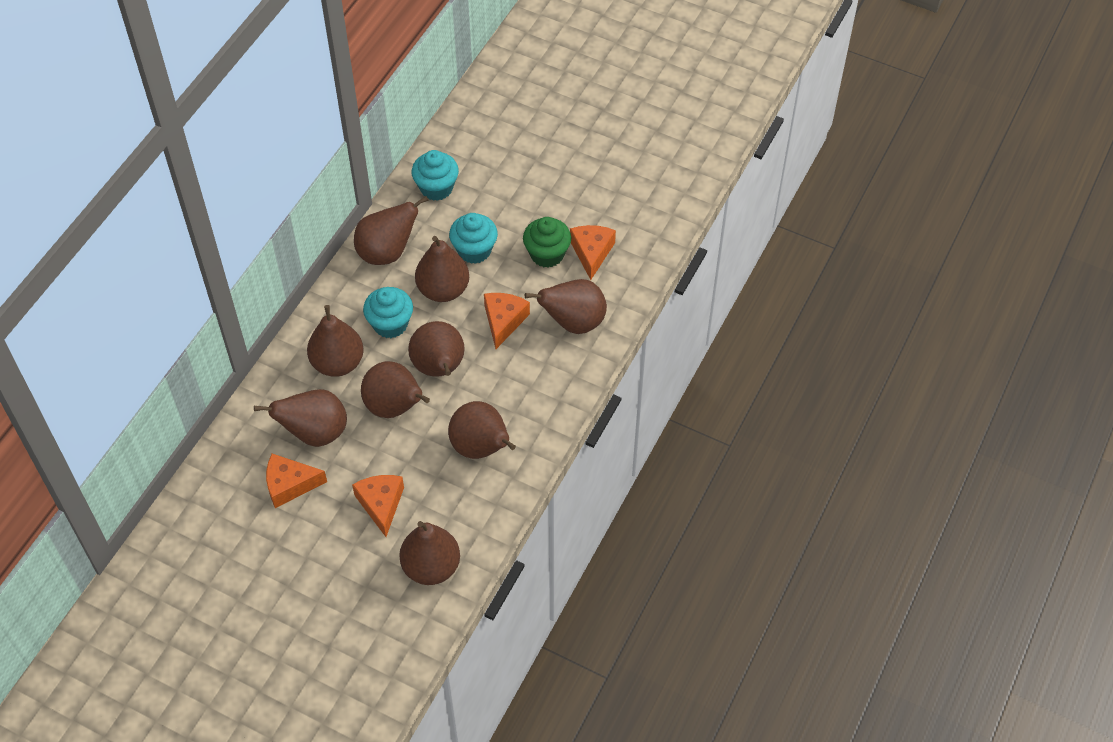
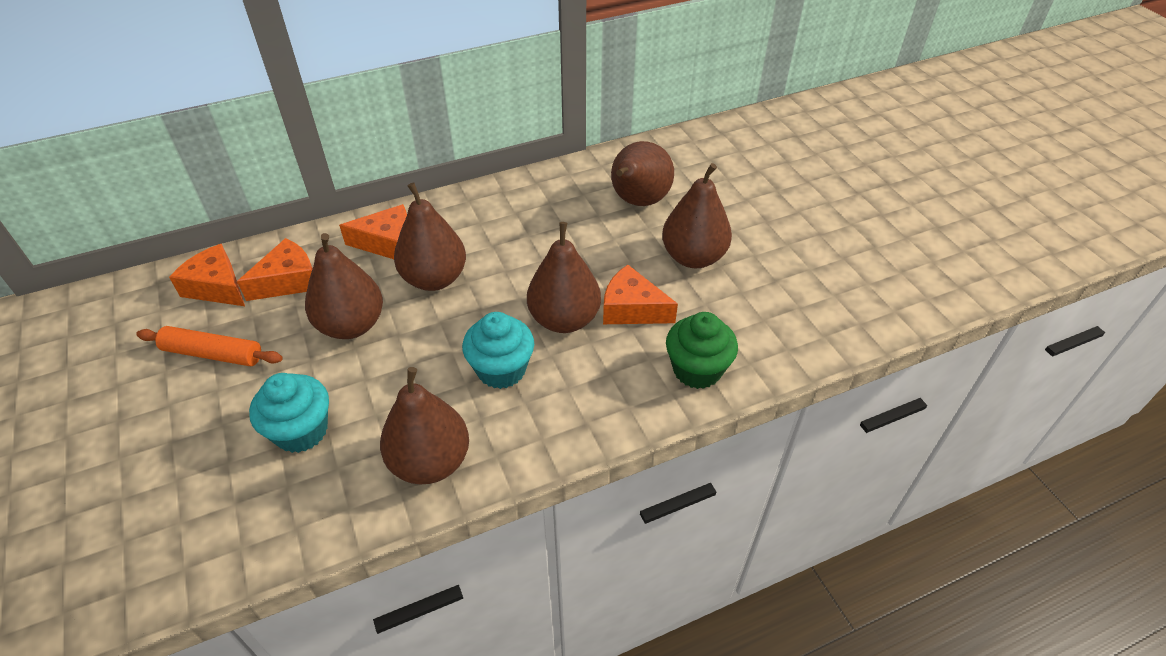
brown pear: 9 -> 6
orange rolling pin: 0 -> 1
turquoise cupcake: 3 -> 2

